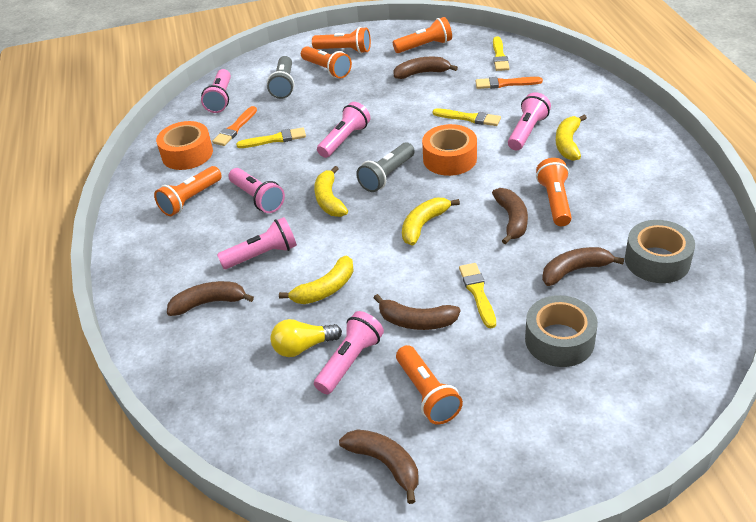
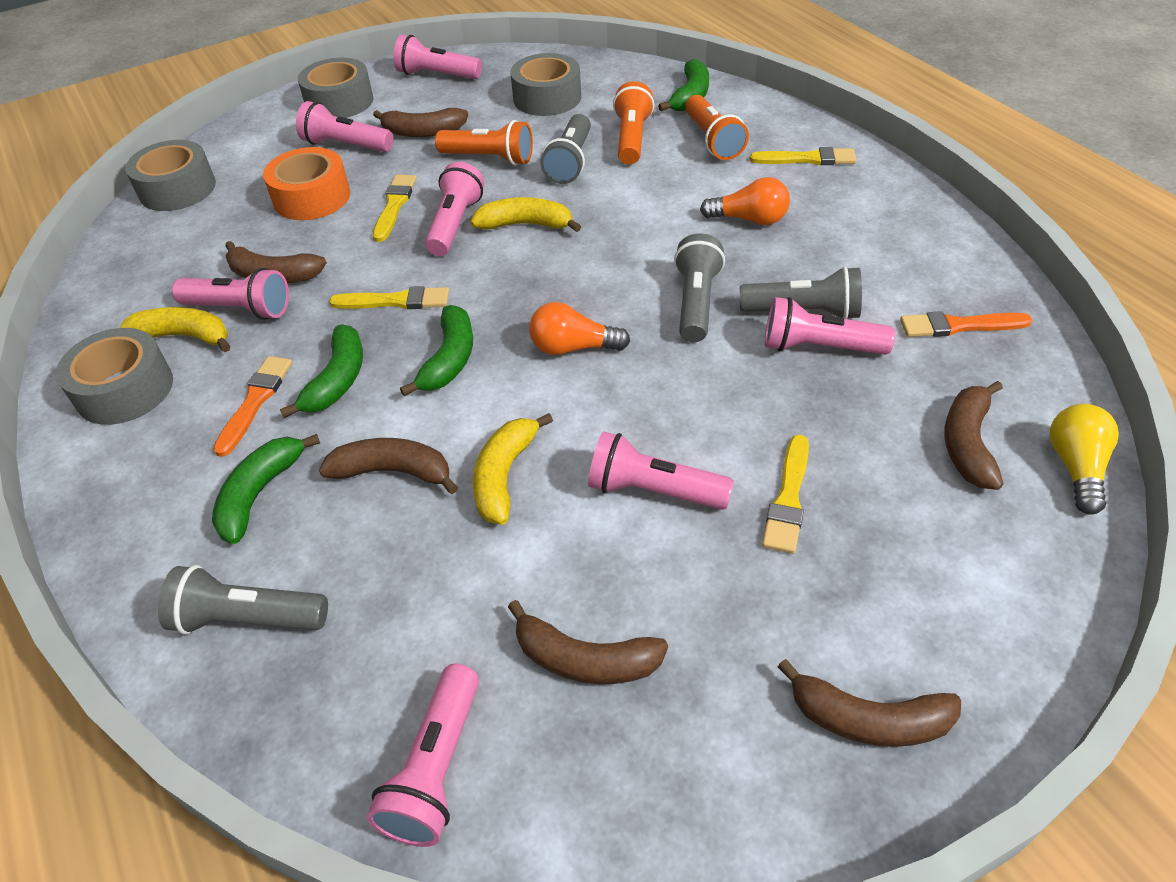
green banana: 0 -> 4
grey flashlight: 2 -> 4
grey tape: 2 -> 4
orange flashlight: 6 -> 3
orange light bulb: 0 -> 2
orange tape: 2 -> 1
pink flashlight: 6 -> 7
yellow banana: 4 -> 3

